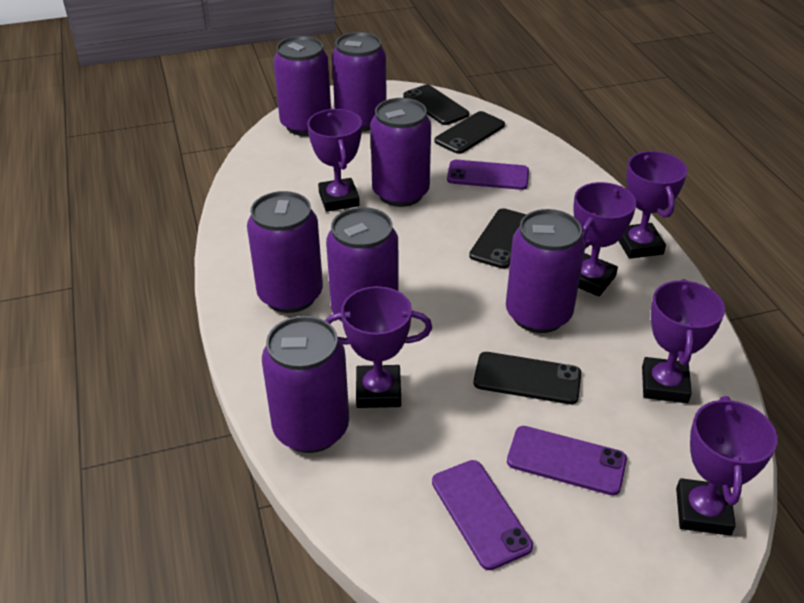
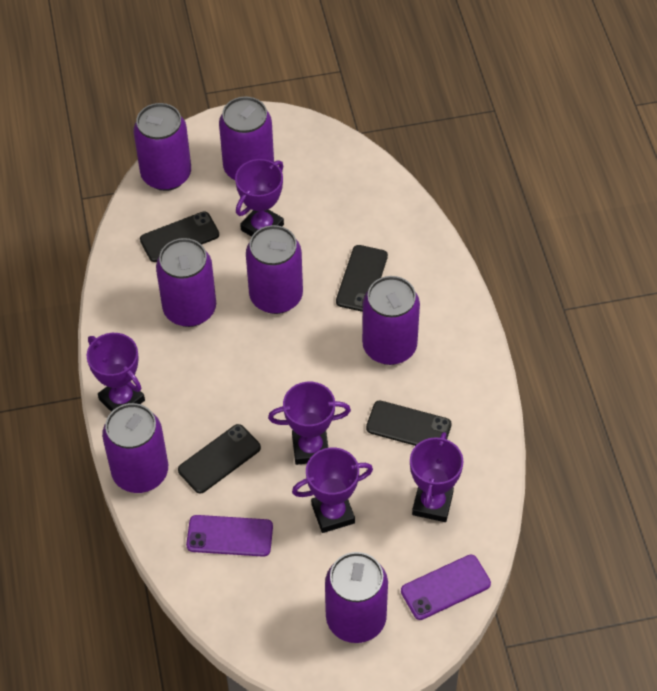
purple phone: 3 -> 2
purple trophy: 6 -> 5

